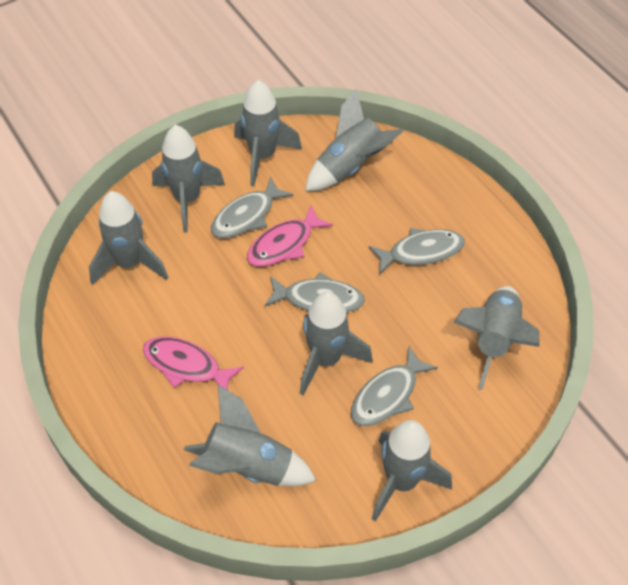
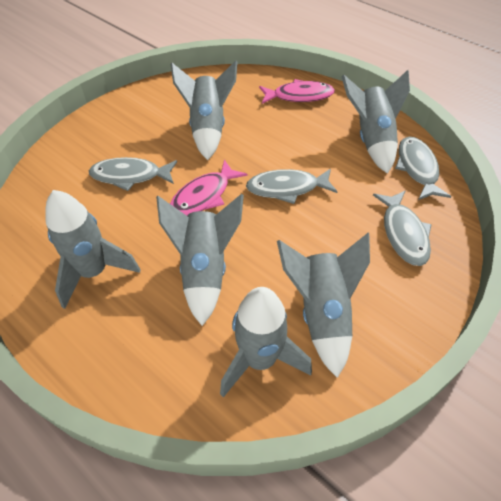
grey rocket: 8 -> 6

